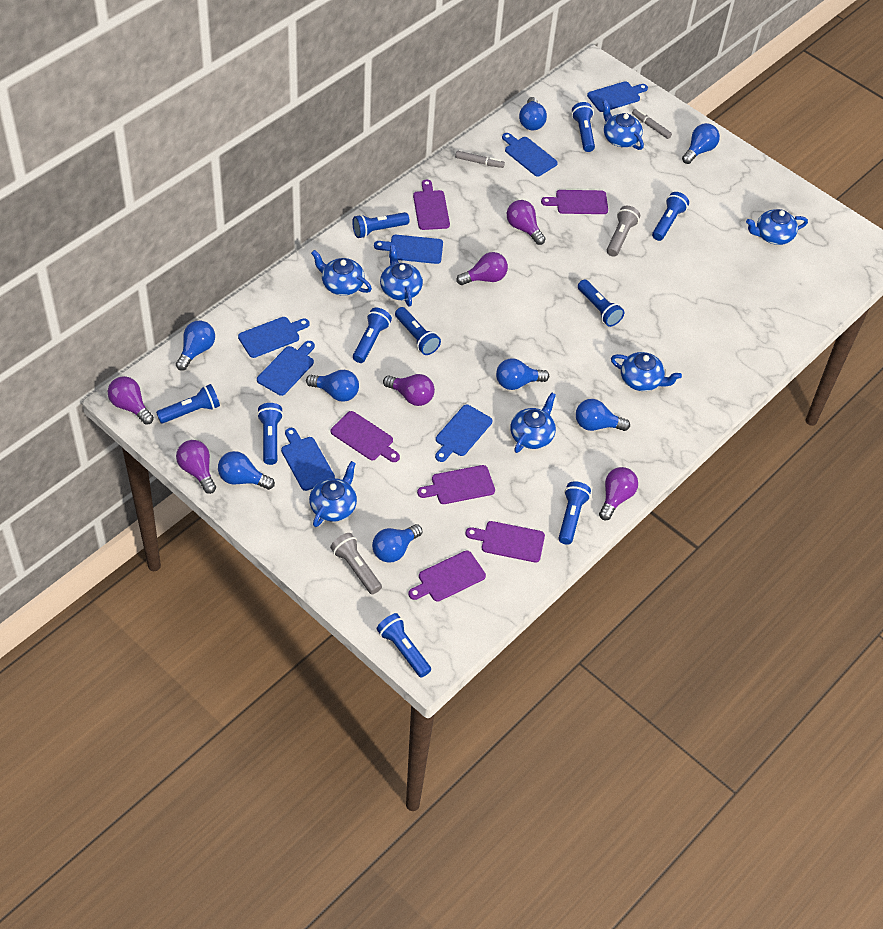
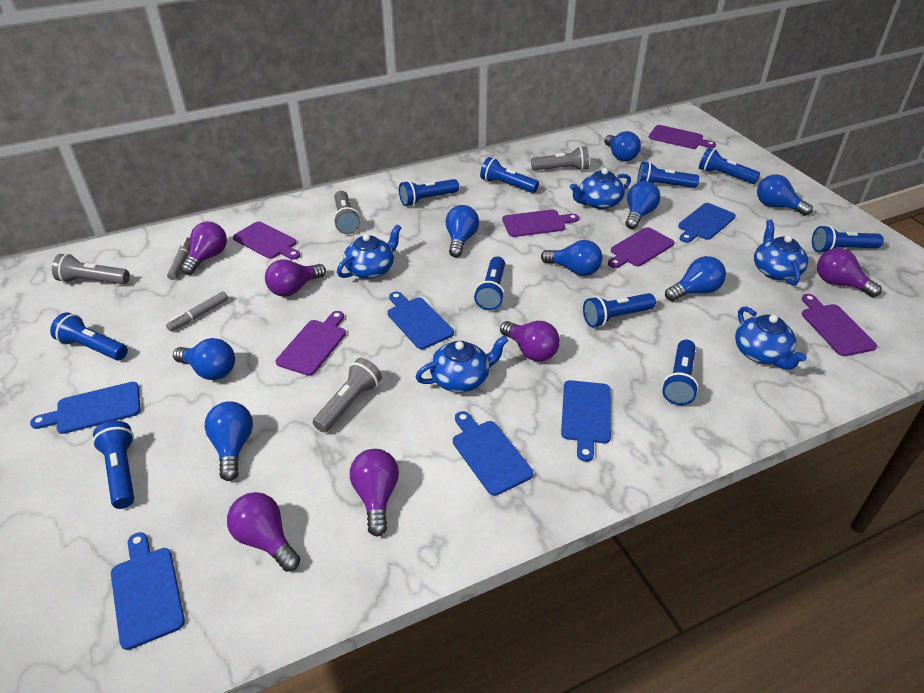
blue cutting board: 7 -> 6
blue teapot: 7 -> 5
grey flashlight: 2 -> 4

